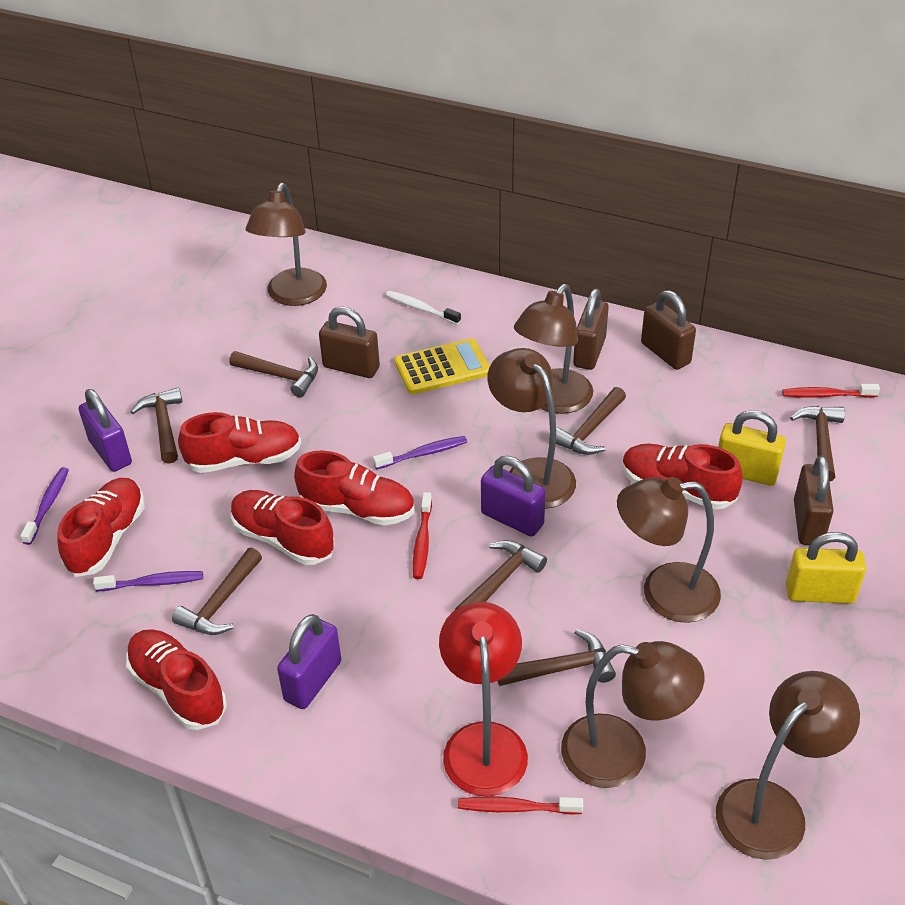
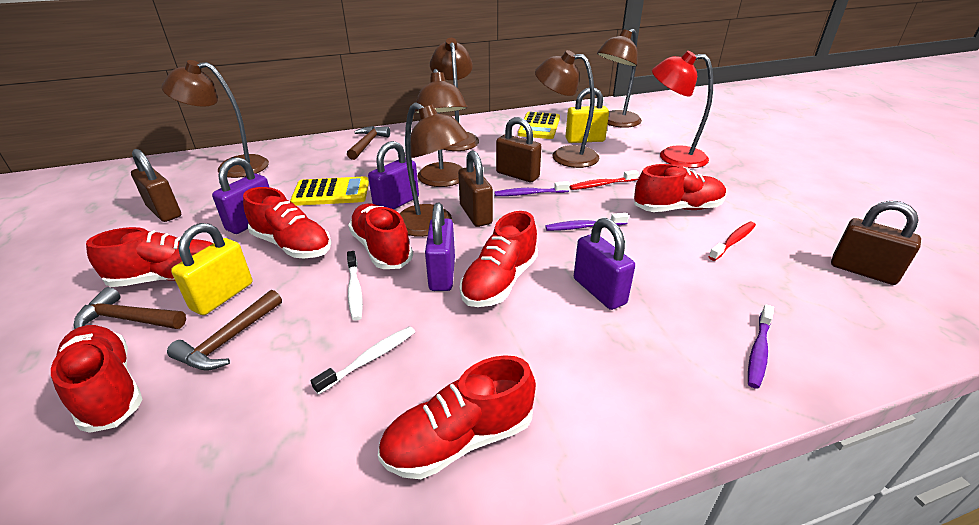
brown hammer: 7 -> 3
purple padlock: 3 -> 4
red shoe: 6 -> 7
red toothbrush: 3 -> 2
white toothbrush: 1 -> 2
yellow calculator: 1 -> 2

